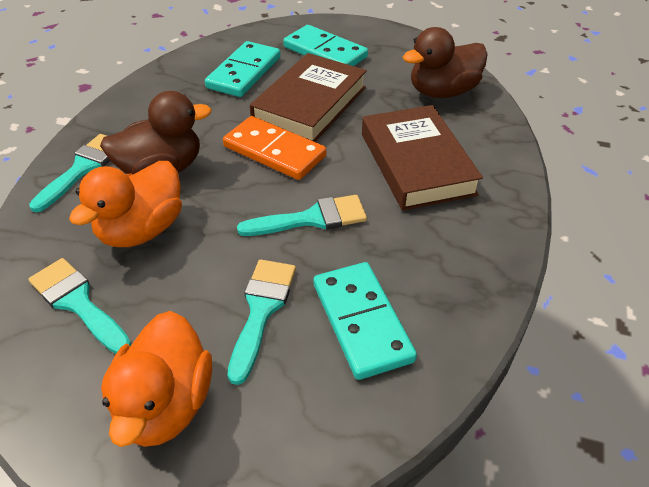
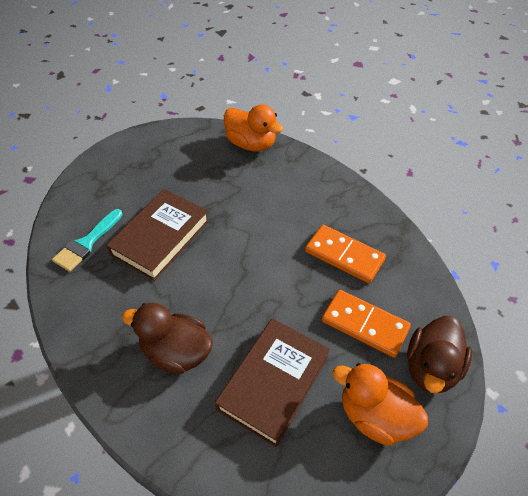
orange domino: 1 -> 2
turquoise brush: 4 -> 1
turquoise domino: 3 -> 0

